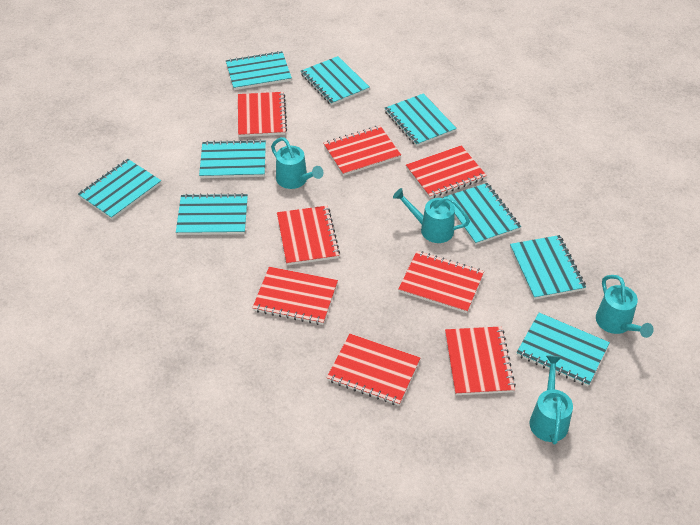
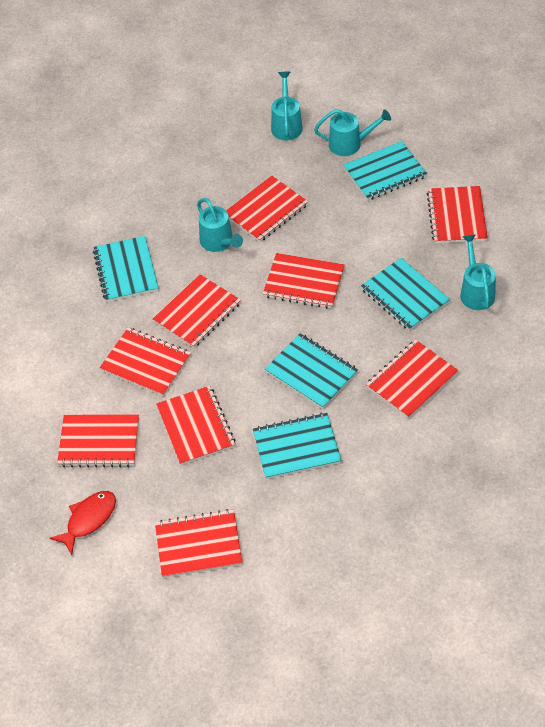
red fish: 0 -> 1
red notebook: 8 -> 9
turquoise notebook: 9 -> 5

